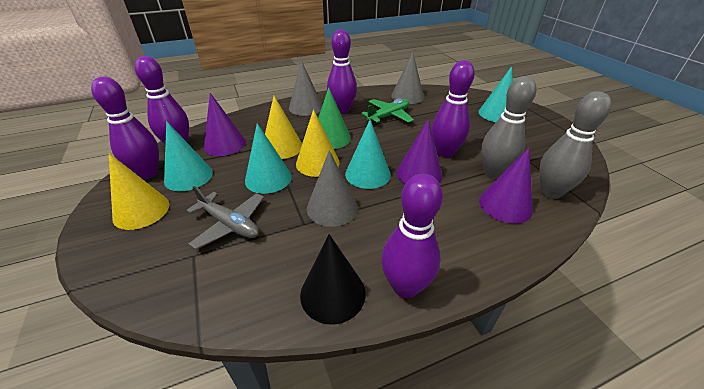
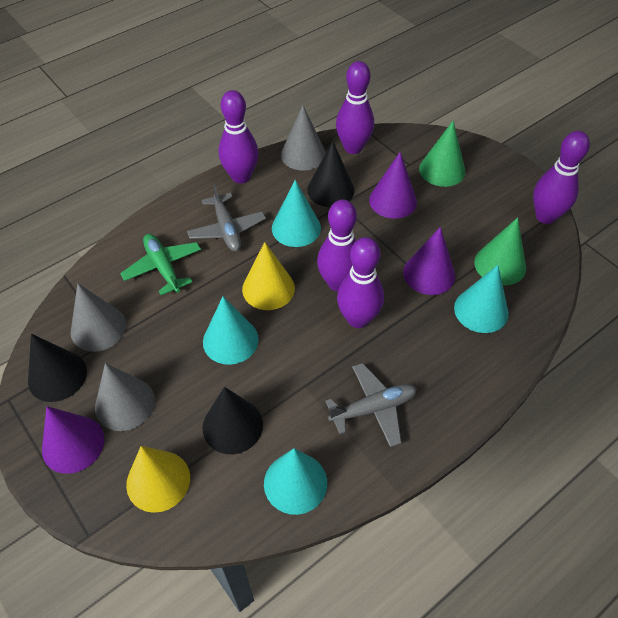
black cone: 1 -> 3
green cone: 1 -> 2
grey bowling pin: 2 -> 0
grey plane: 1 -> 2
yellow cone: 3 -> 2

